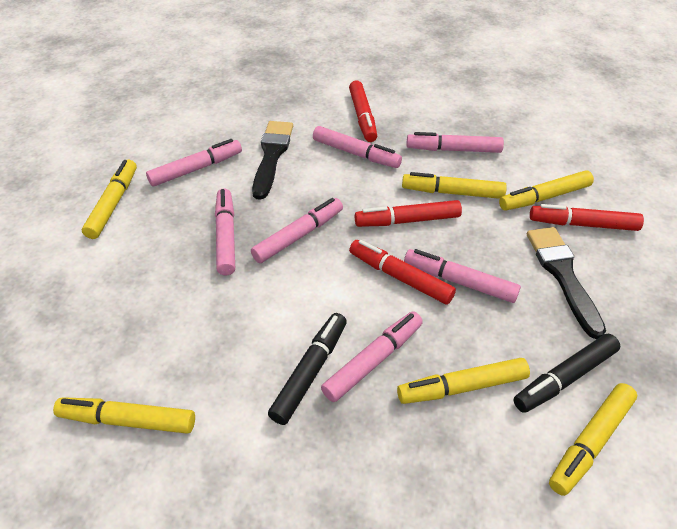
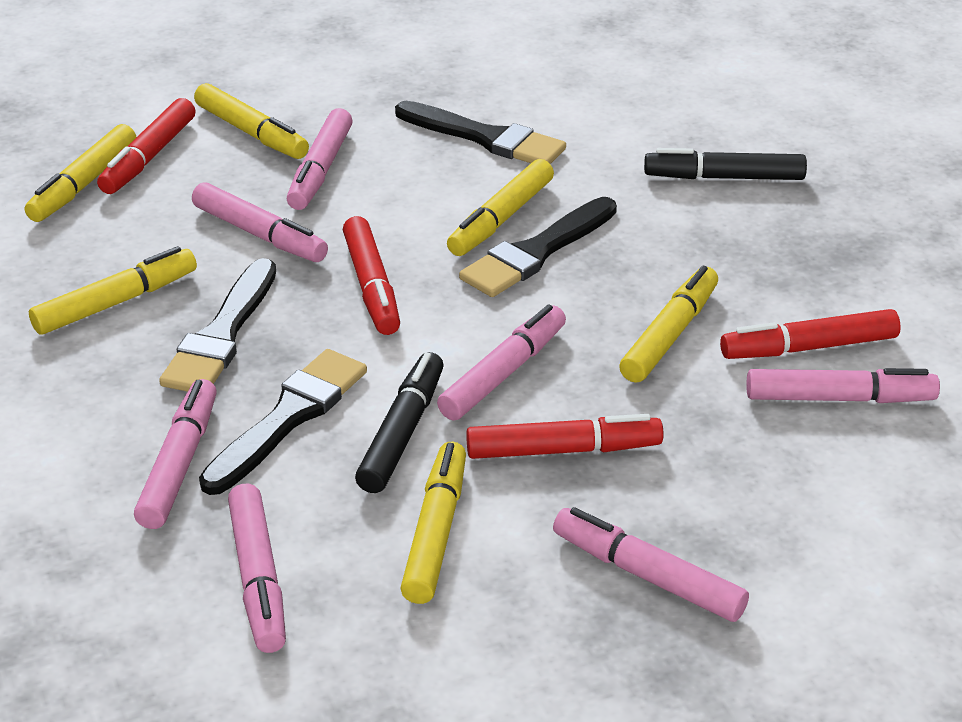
black brush: 2 -> 4

